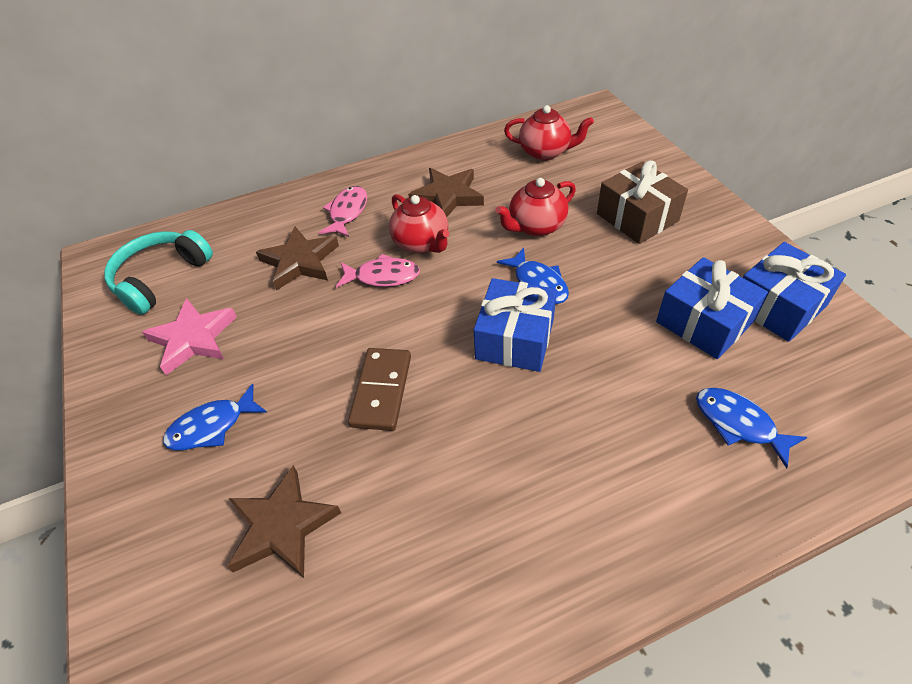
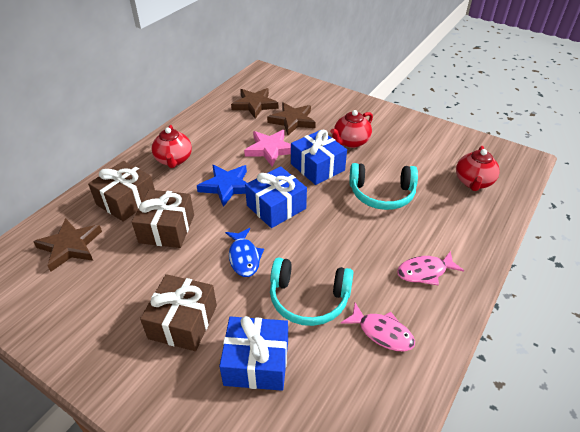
blue fish: 3 -> 1
blue star: 0 -> 1
brown domino: 1 -> 0
brown gift: 1 -> 3
turquoise headphones: 1 -> 2

